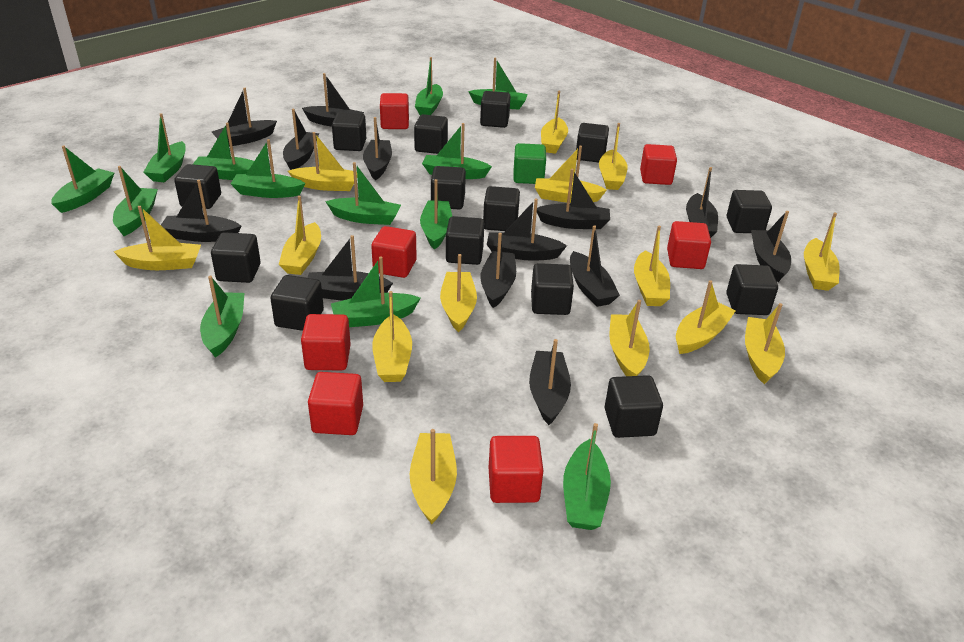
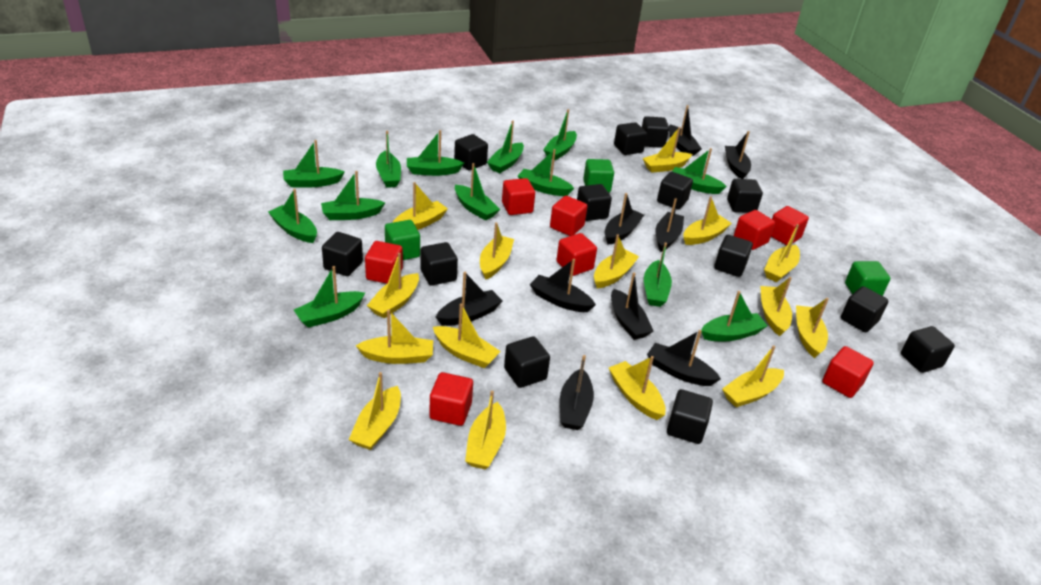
black boat: 13 -> 9
black cube: 14 -> 13
green cube: 1 -> 3
red cube: 7 -> 8
yellow boat: 14 -> 15

